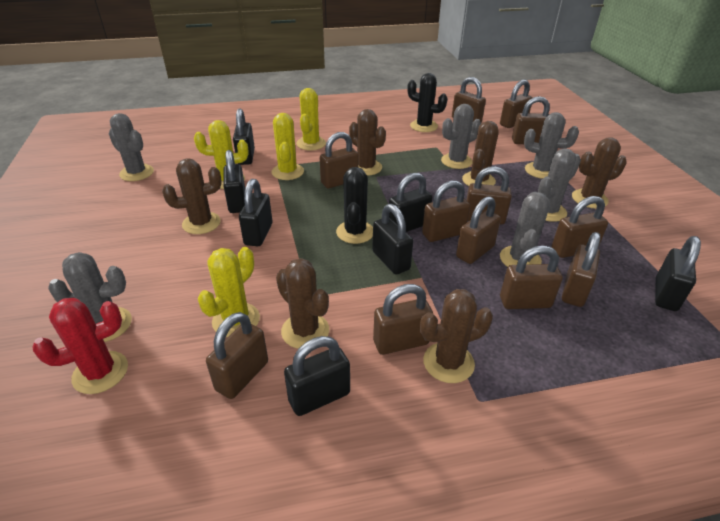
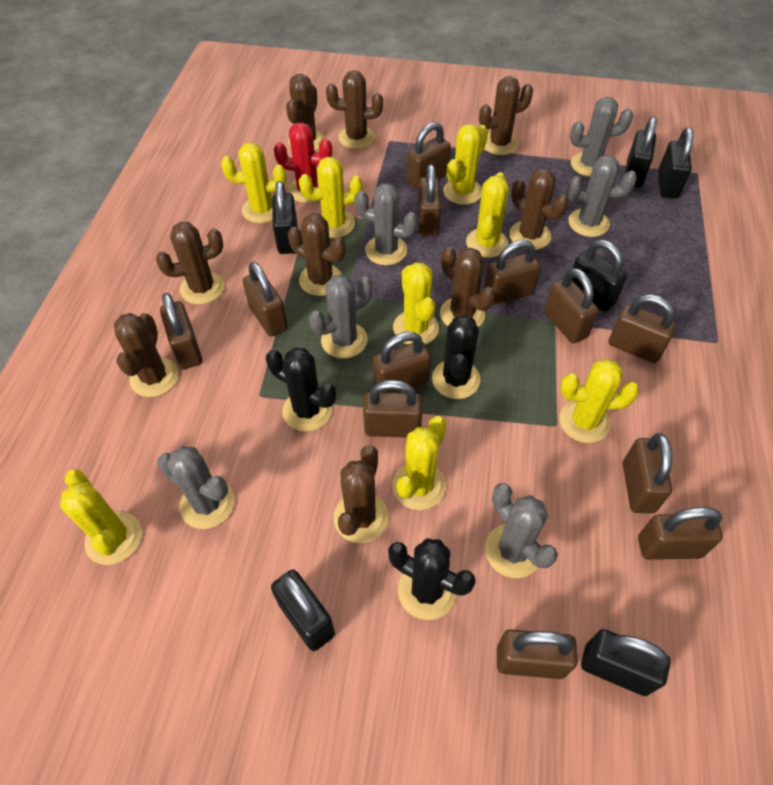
black cactus: 2 -> 3
black padlock: 7 -> 6
brown cactus: 6 -> 9
yellow cactus: 4 -> 8

